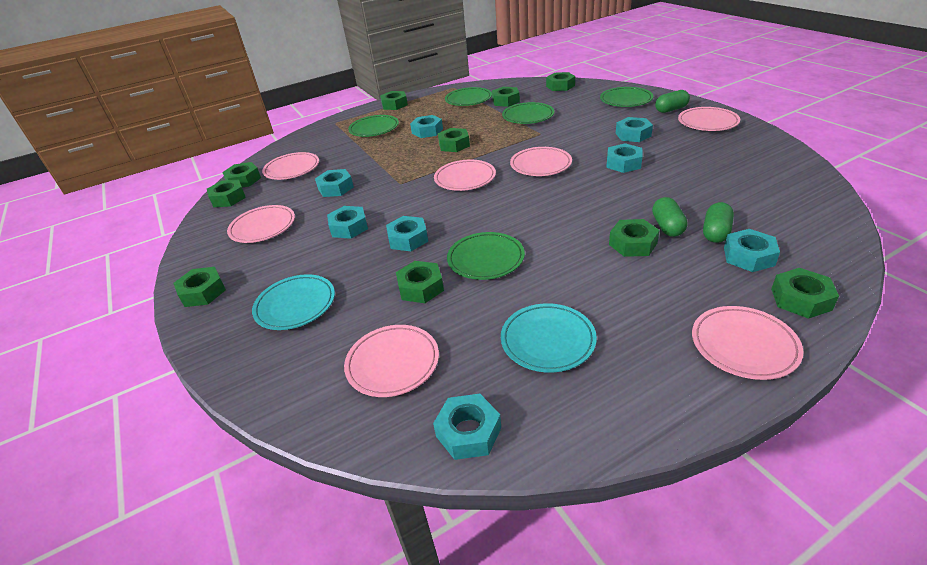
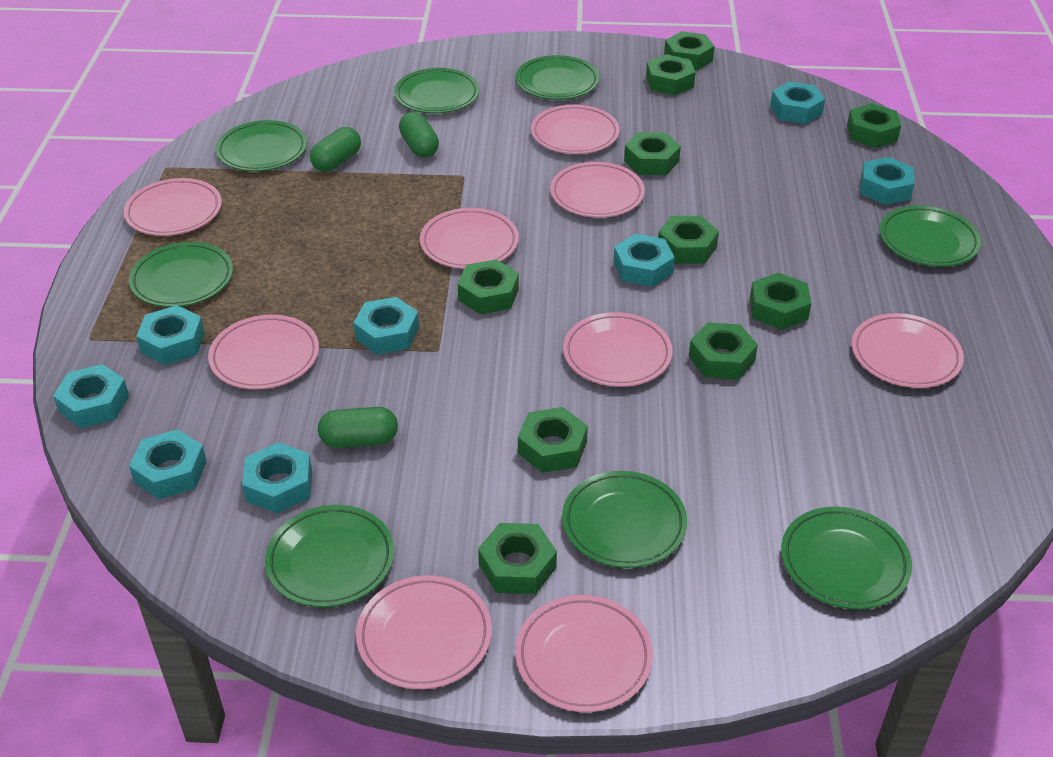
green plate: 5 -> 8
pink plate: 7 -> 9
turquoise plate: 2 -> 0

